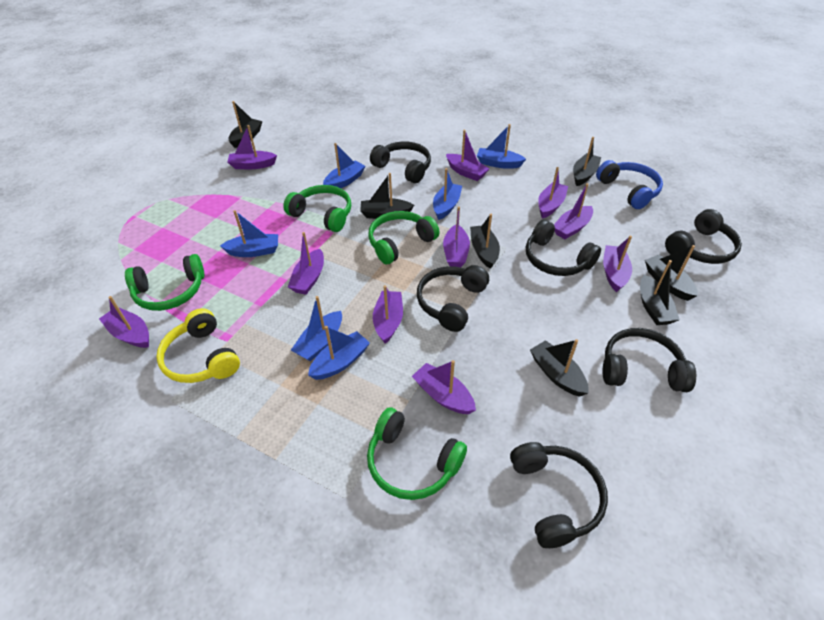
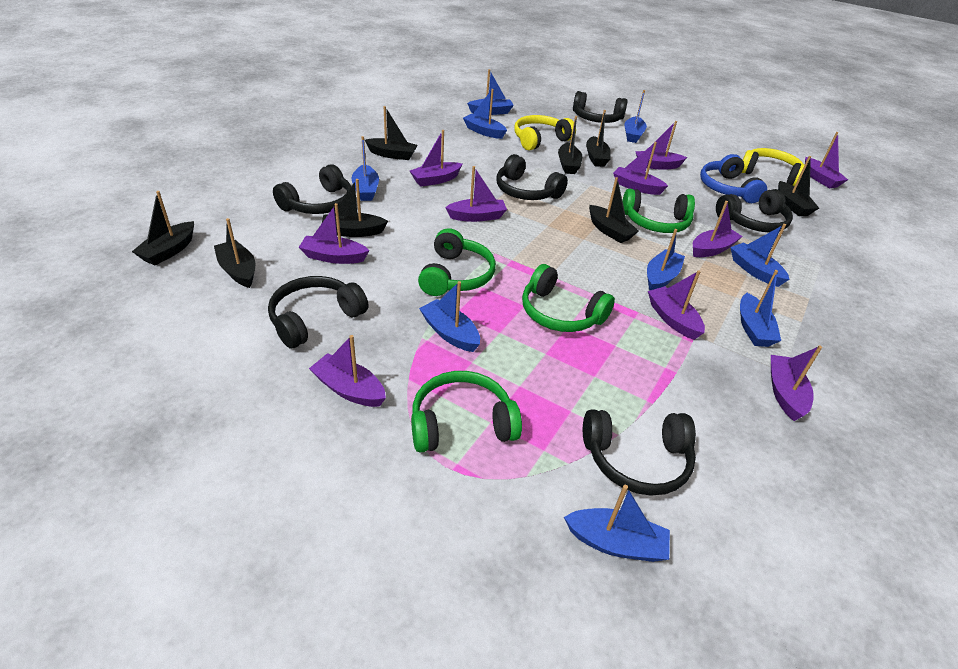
black boat: 7 -> 8
blue boat: 6 -> 9
yellow headphones: 1 -> 2

